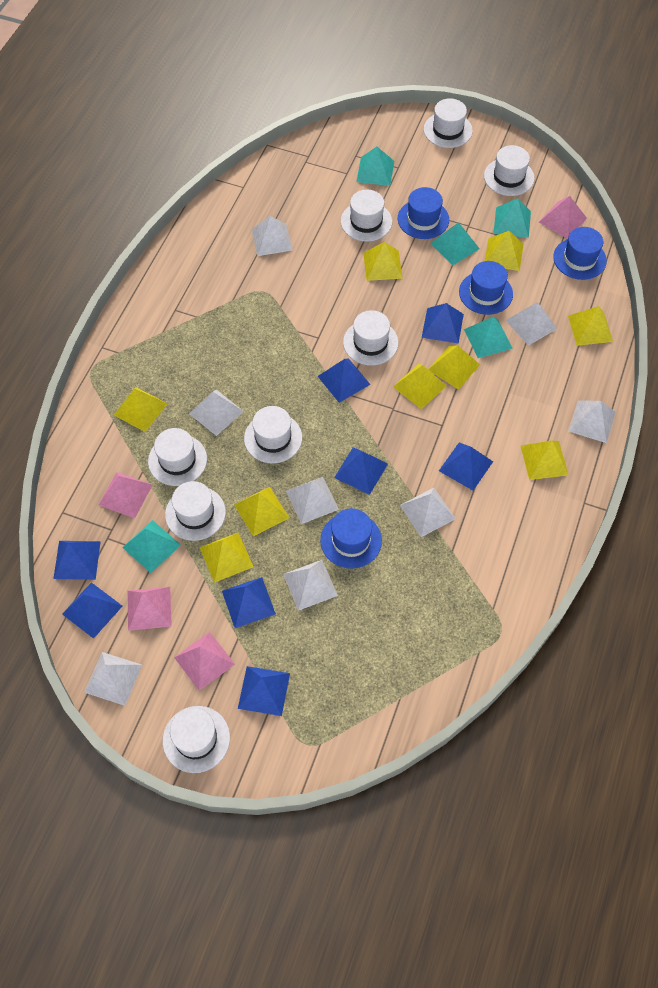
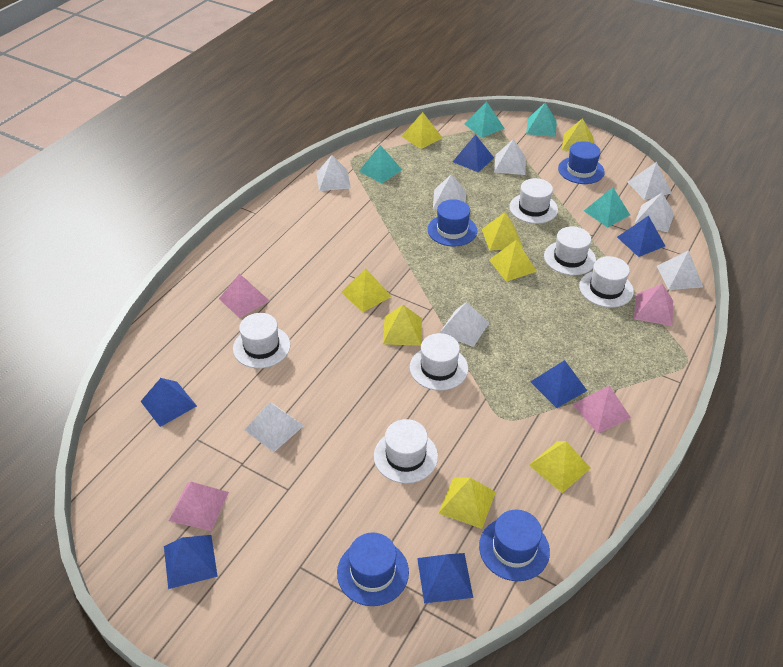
blue pyramid: 8 -> 6
turquoise pyramid: 5 -> 4
white hat: 8 -> 6
yellow pyramid: 9 -> 8

